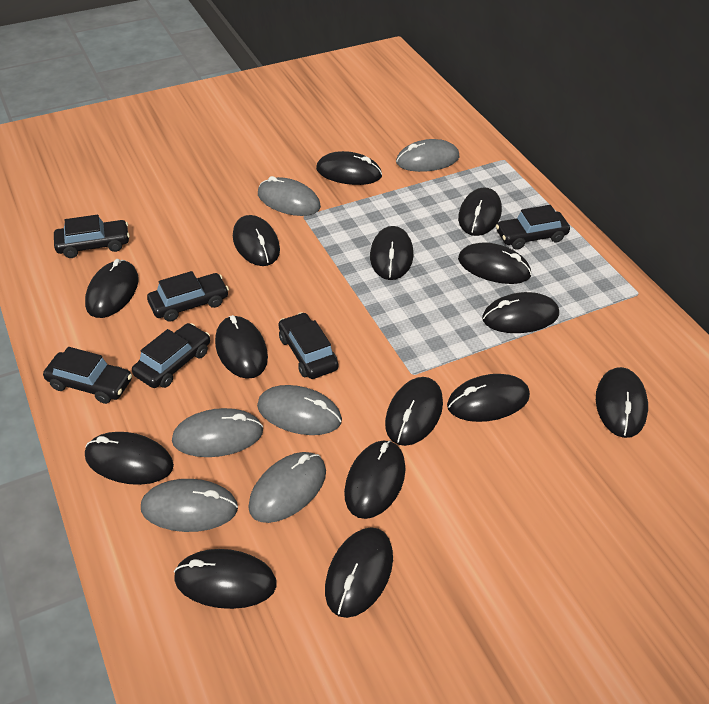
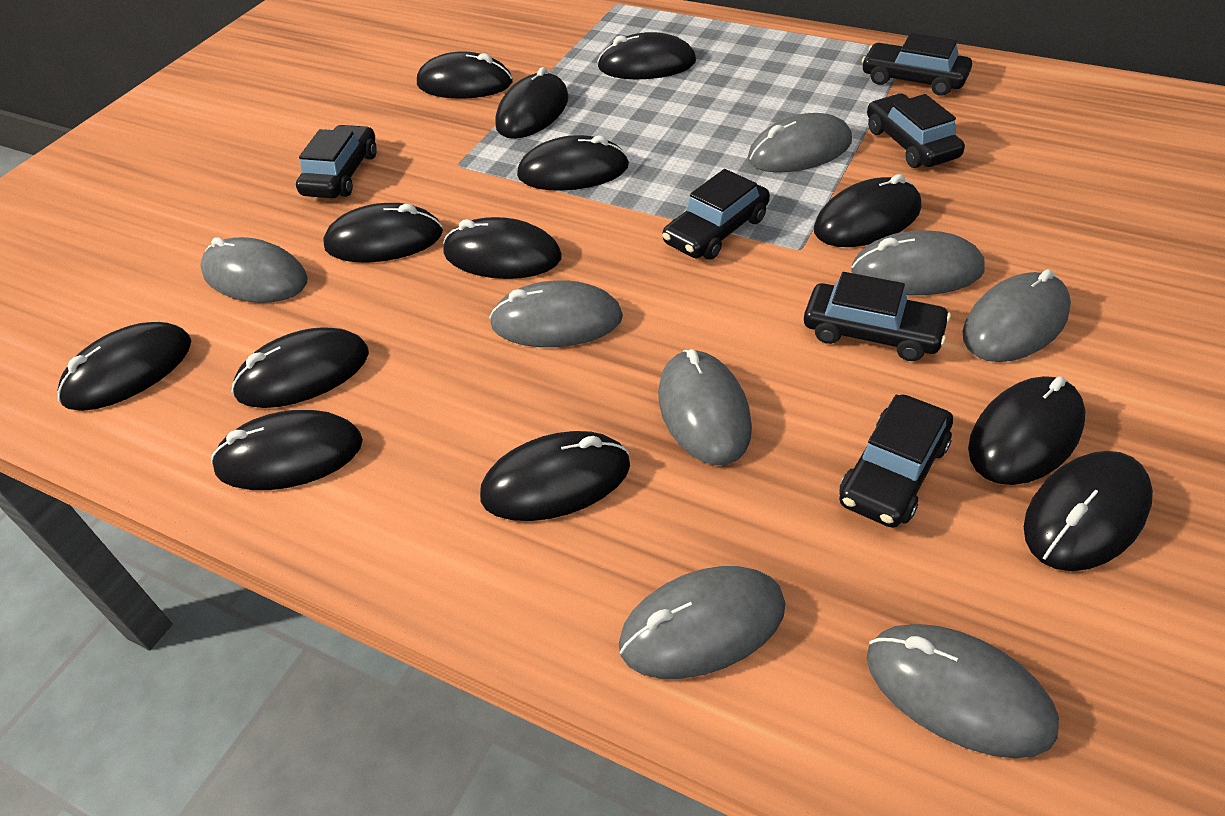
black mouse: 15 -> 13
grey mouse: 6 -> 8

